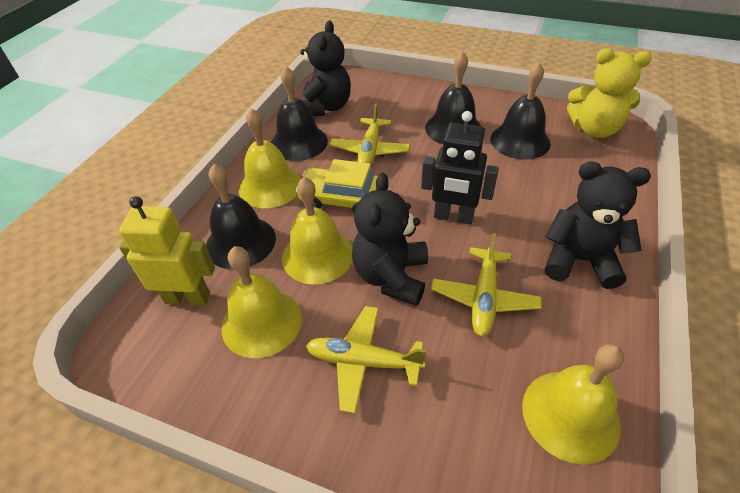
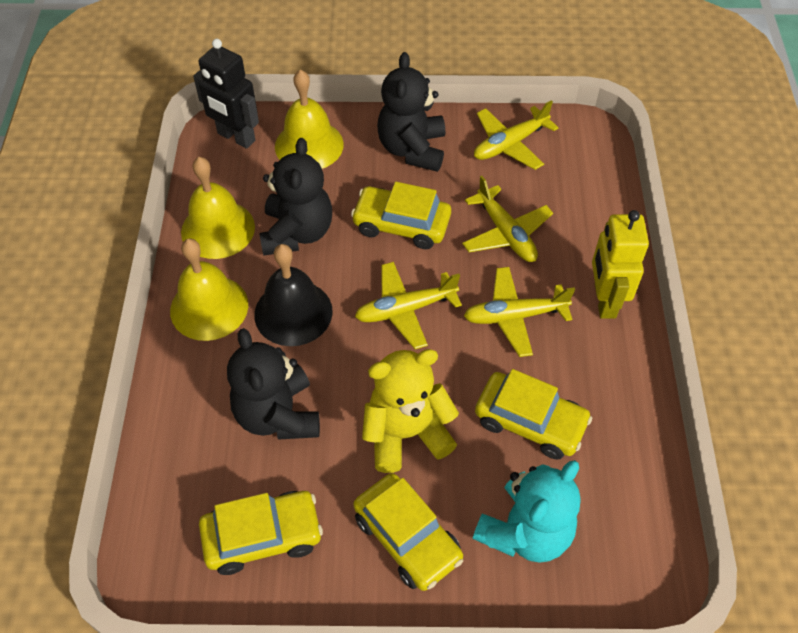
black bell: 4 -> 1
turquoise teddy bear: 0 -> 1
yellow bell: 4 -> 3
yellow car: 1 -> 4
yellow plane: 3 -> 4

